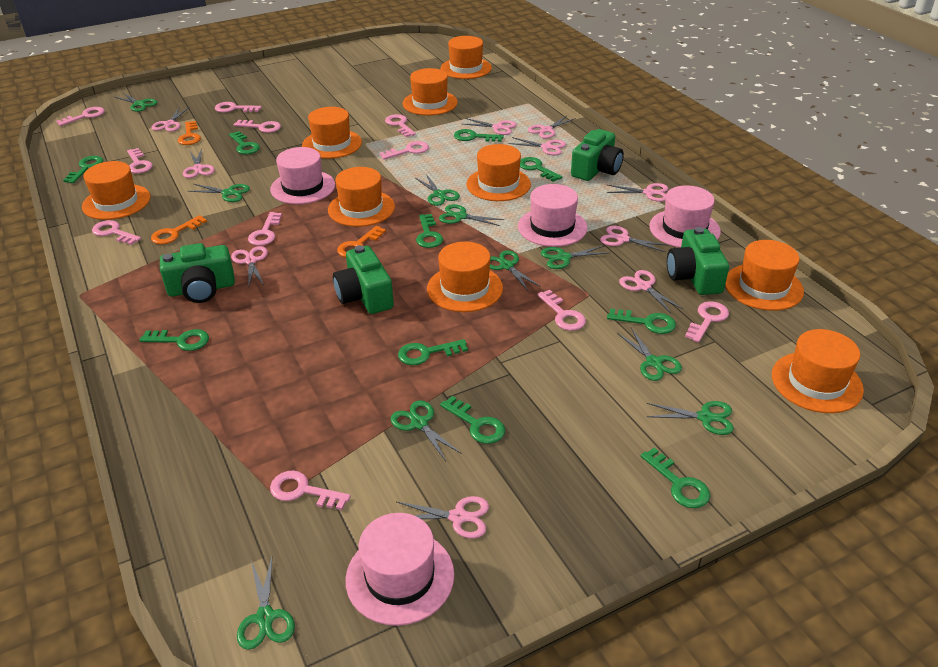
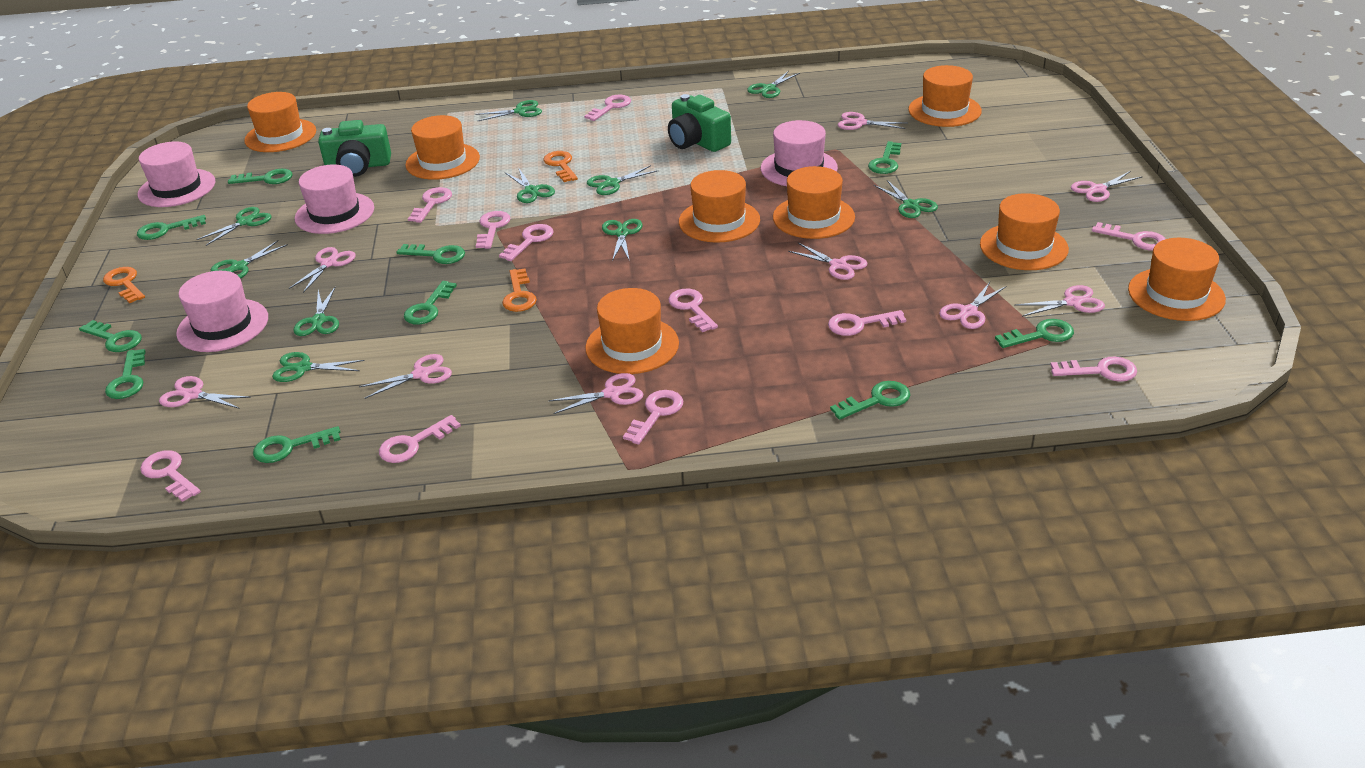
green camera: 4 -> 2
orange hat: 9 -> 8
pink scissors: 10 -> 9

